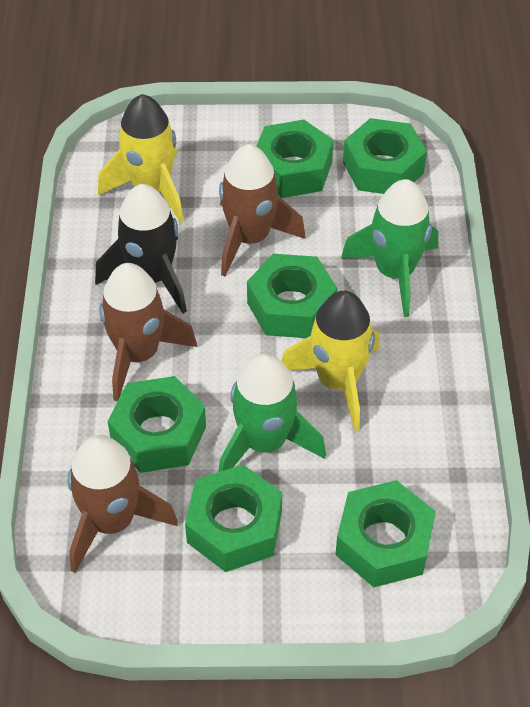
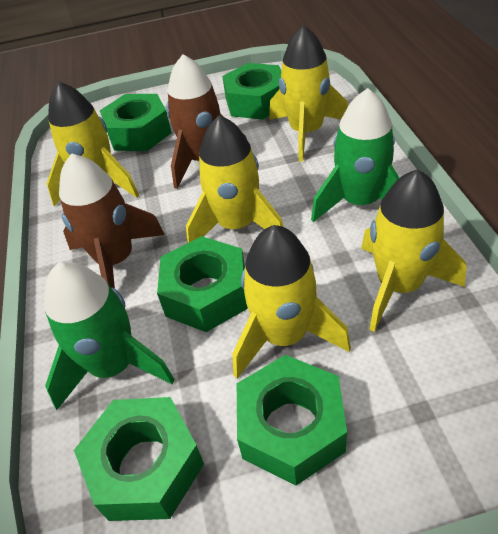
black rocket: 1 -> 0
brown rocket: 3 -> 2
green nut: 6 -> 5
yellow rocket: 2 -> 5

